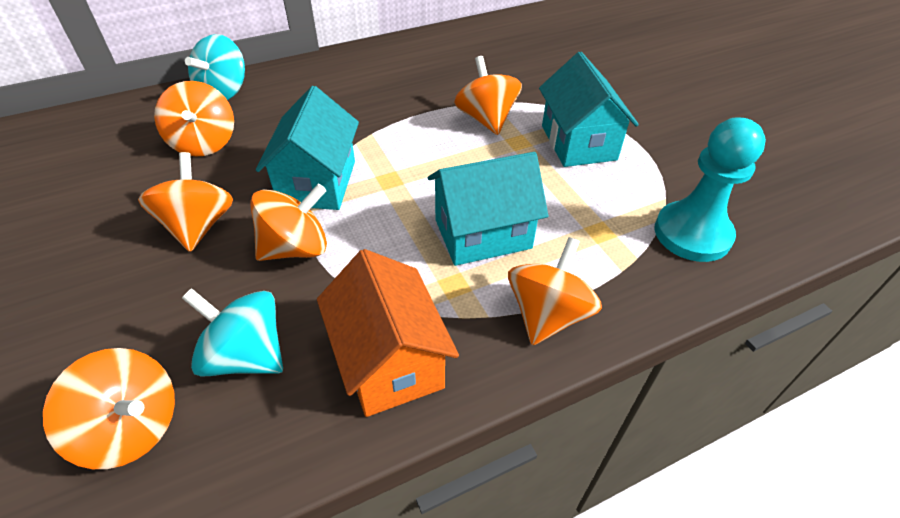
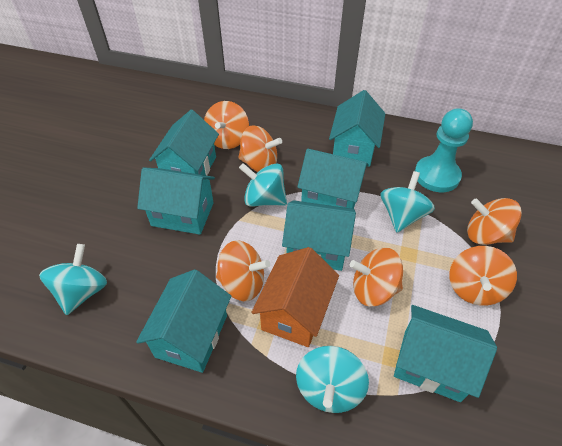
turquoise house: 3 -> 7
turquoise spinning top: 2 -> 4

